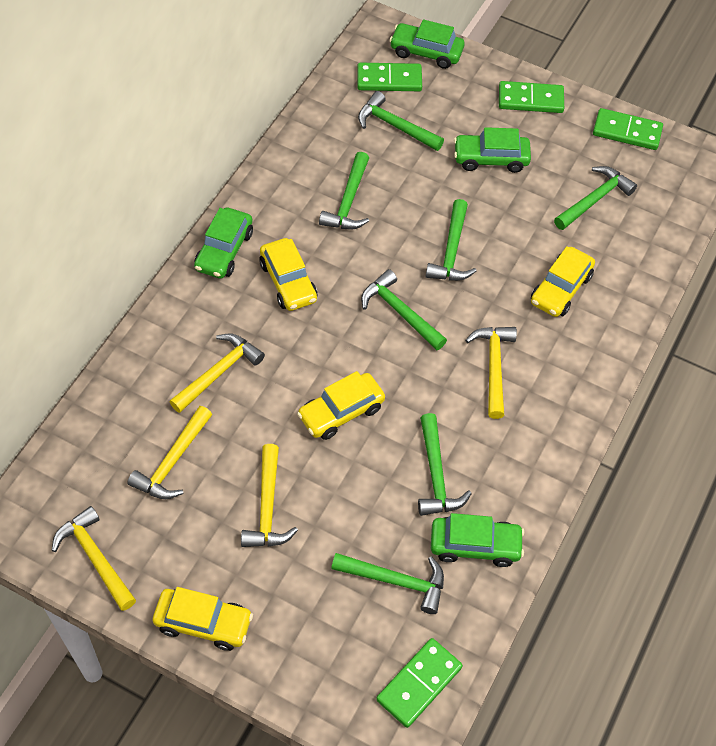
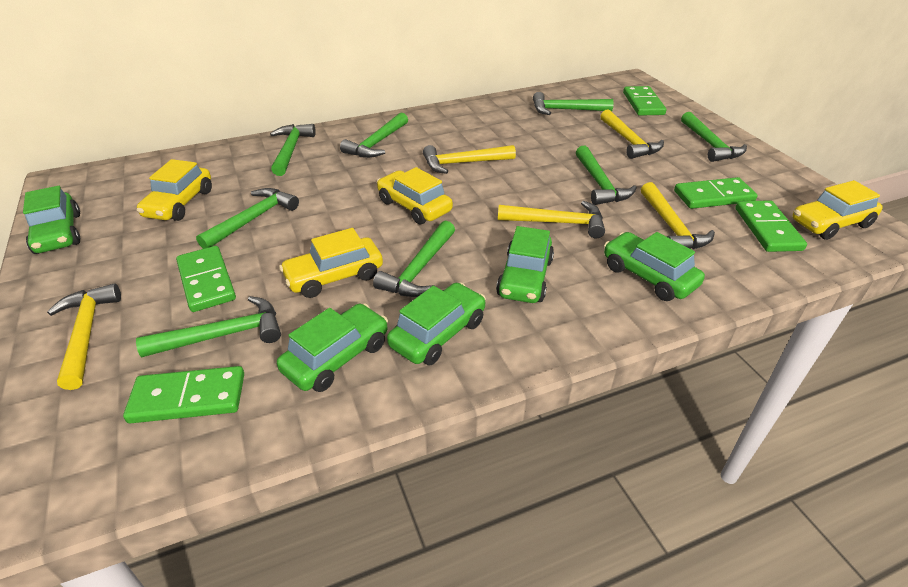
green car: 4 -> 5
green domino: 4 -> 5
green hammer: 7 -> 8

